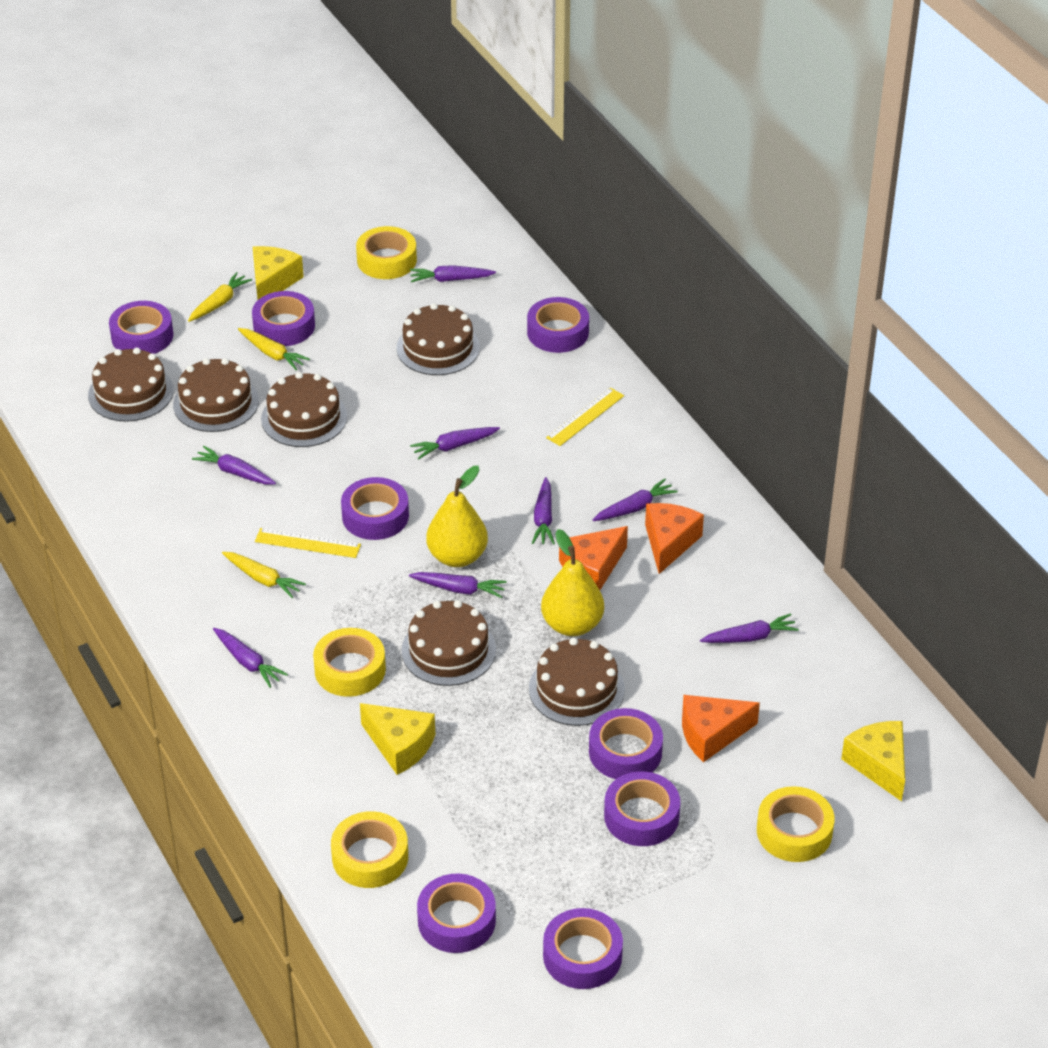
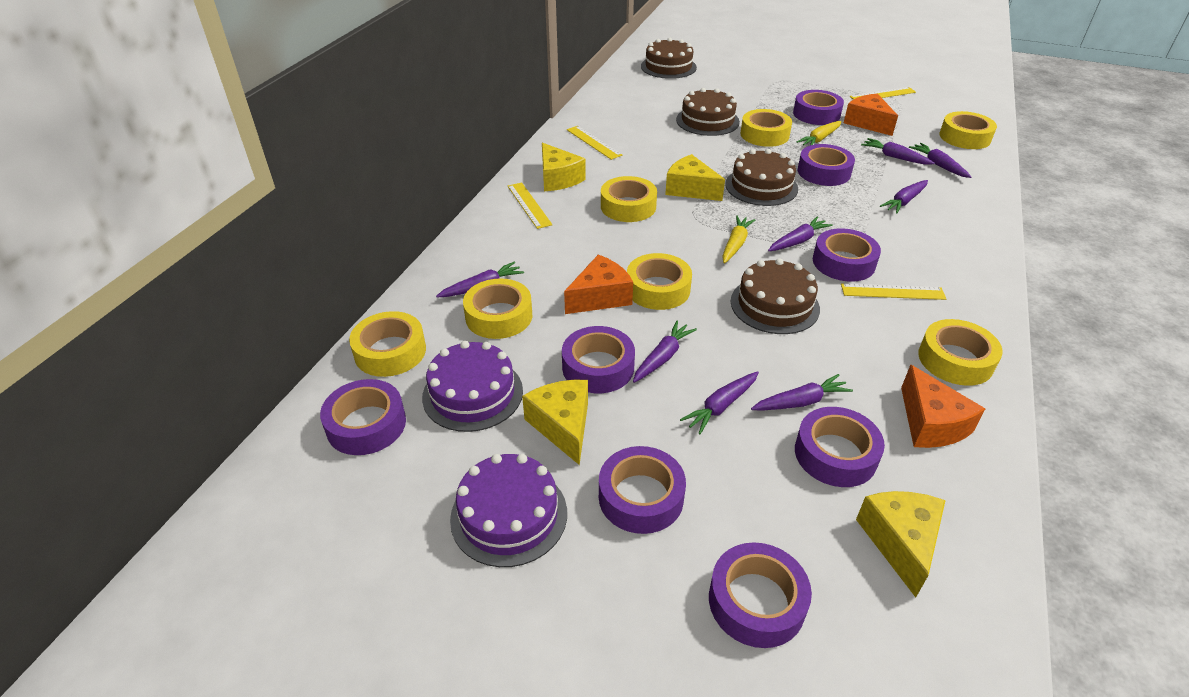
brown cake: 6 -> 4
purple cake: 0 -> 2
yellow carrot: 3 -> 2
yellow cheese: 3 -> 4
yellow pear: 2 -> 0
yellow ruler: 2 -> 4
yellow tape: 4 -> 7

